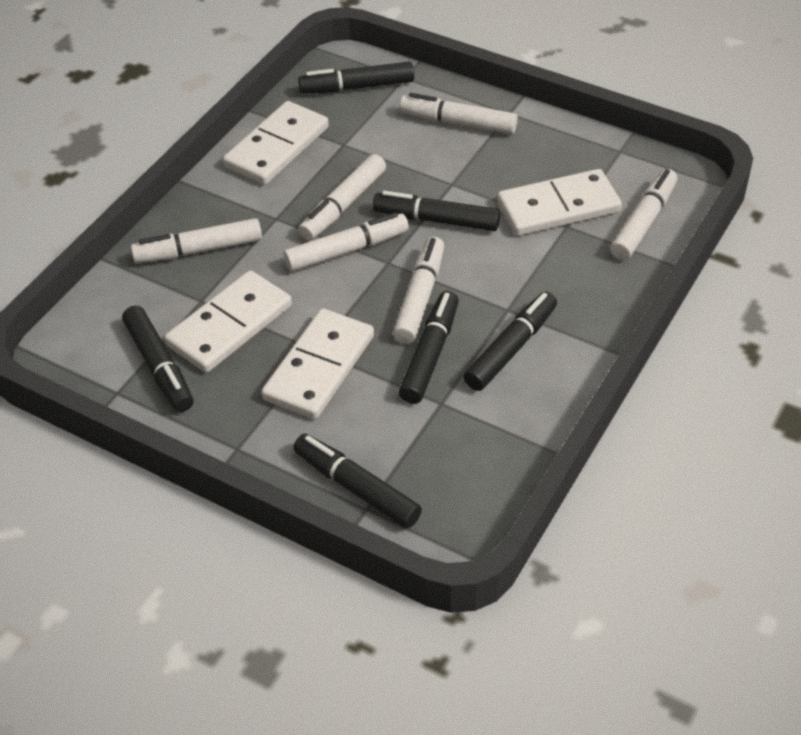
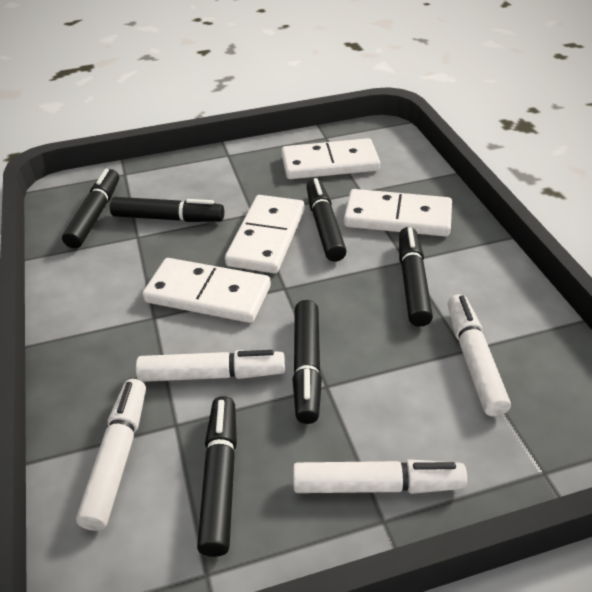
white marker: 6 -> 4

